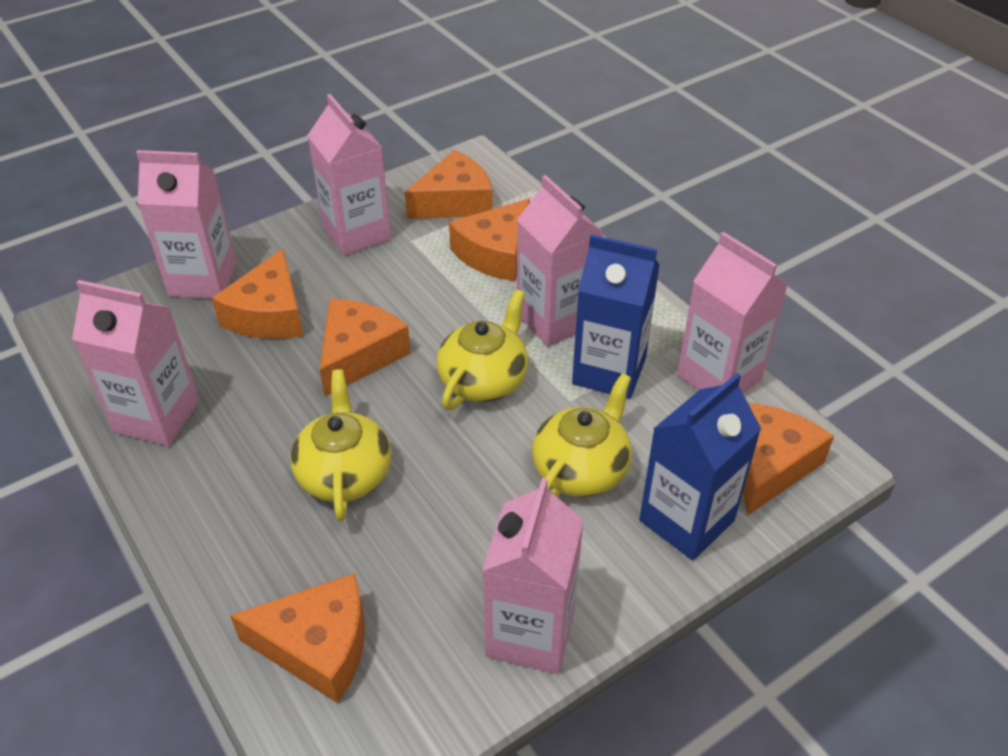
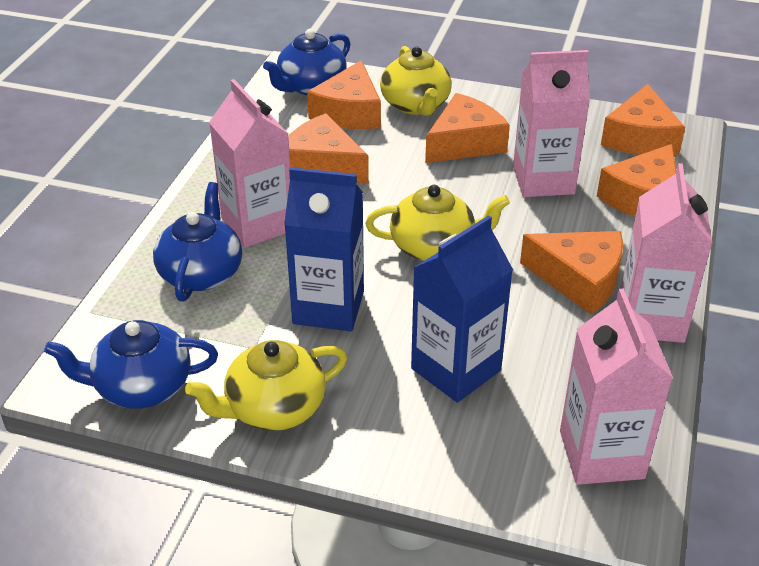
blue teapot: 0 -> 3
pink carton: 6 -> 4

